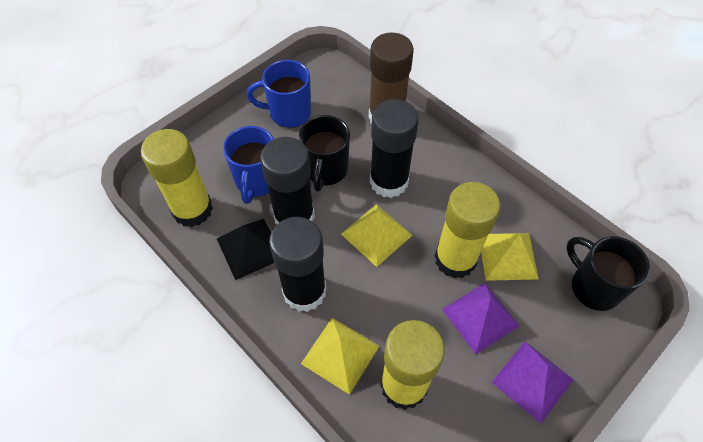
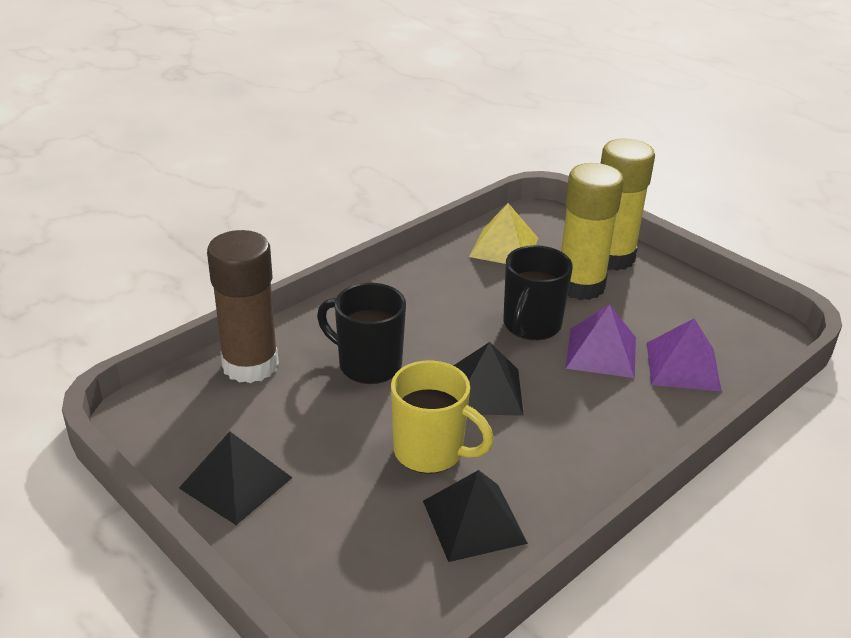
black glue stick: 3 -> 0
black pyramid: 1 -> 3
blue mug: 2 -> 0
yellow glue stick: 3 -> 2
yellow mug: 0 -> 1
yellow pyramid: 3 -> 1

